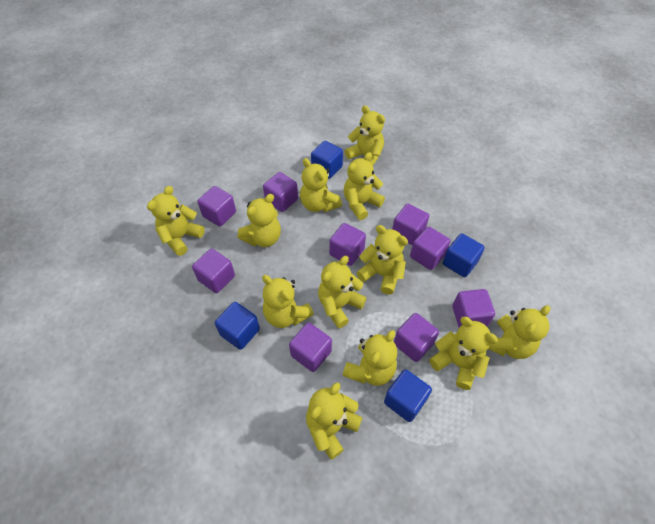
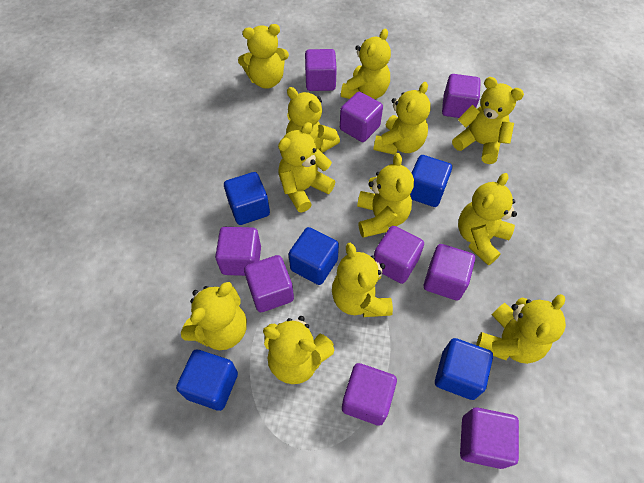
blue cube: 4 -> 5

